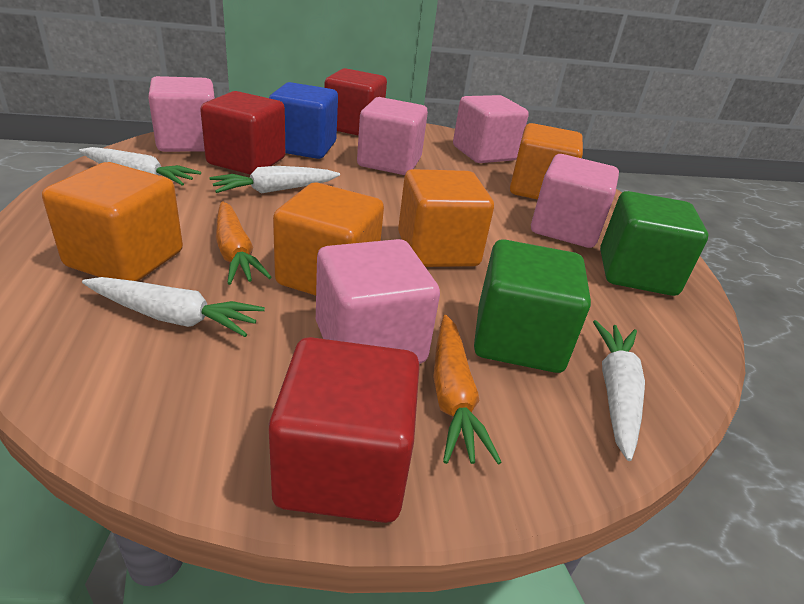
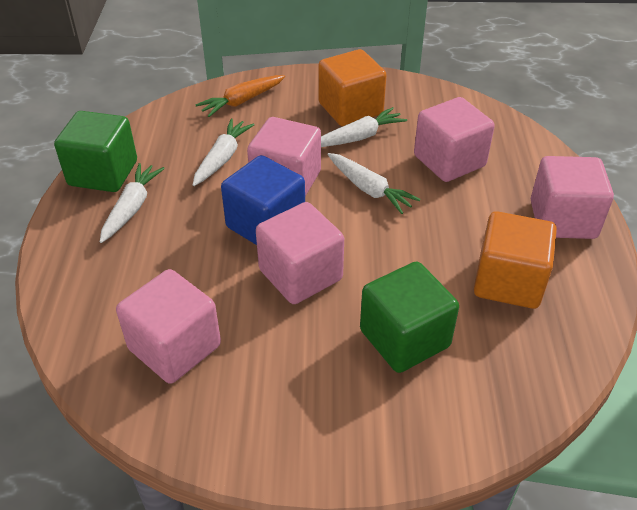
orange carrot: 2 -> 1
orange cube: 4 -> 2
red cube: 3 -> 0

